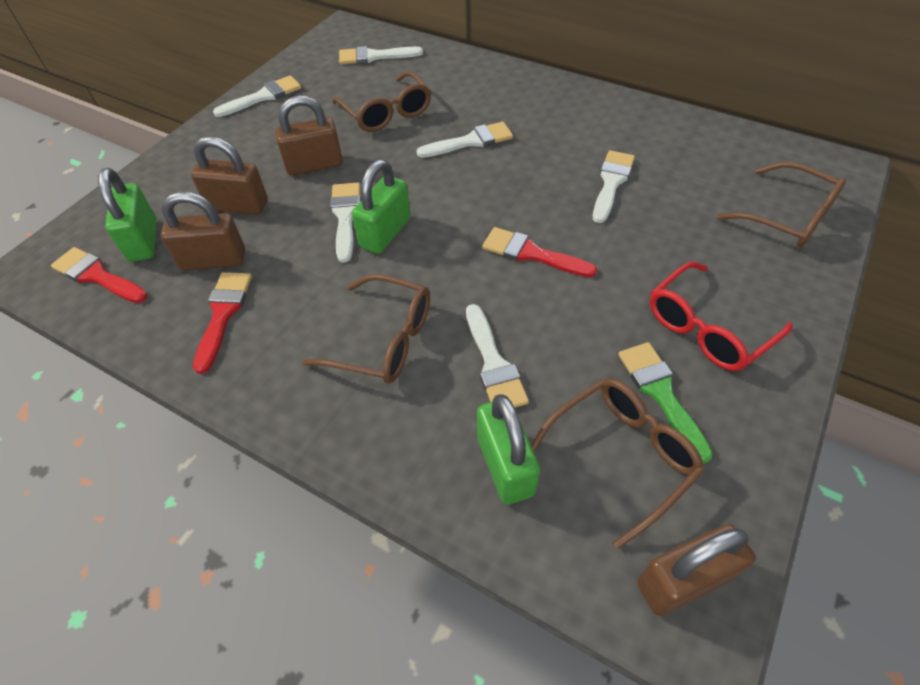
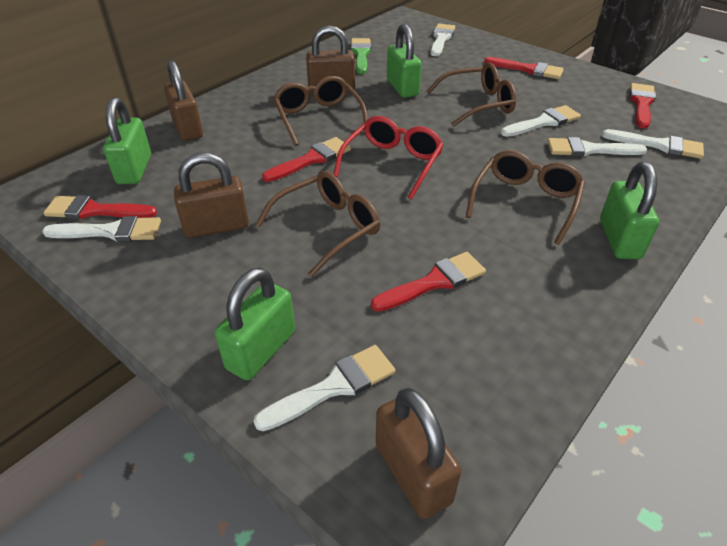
green padlock: 3 -> 4
red brush: 3 -> 5

